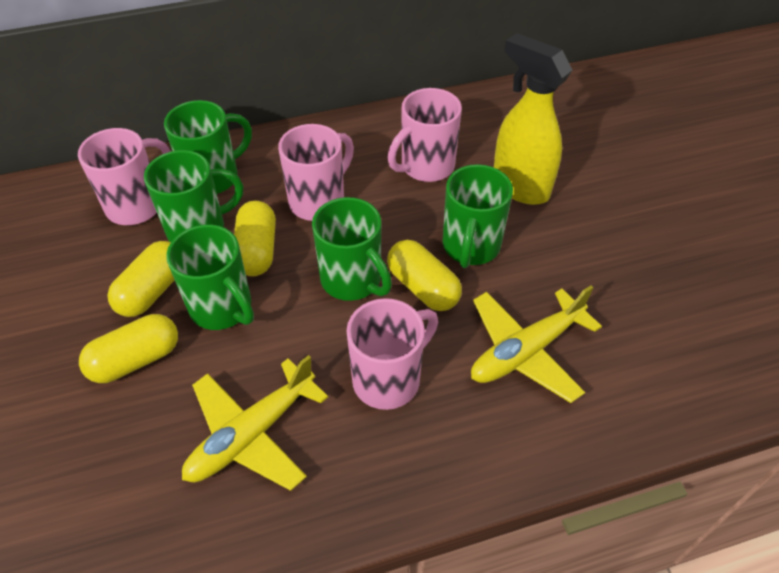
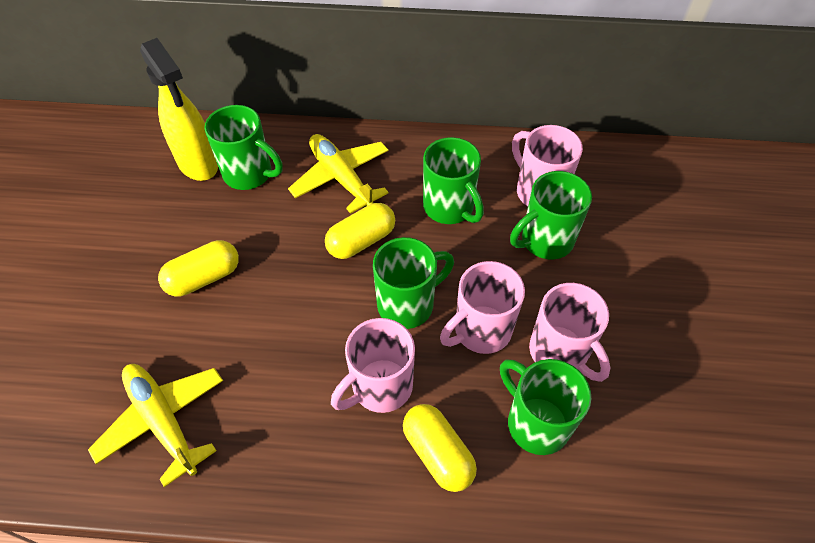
yellow capsule: 4 -> 3

